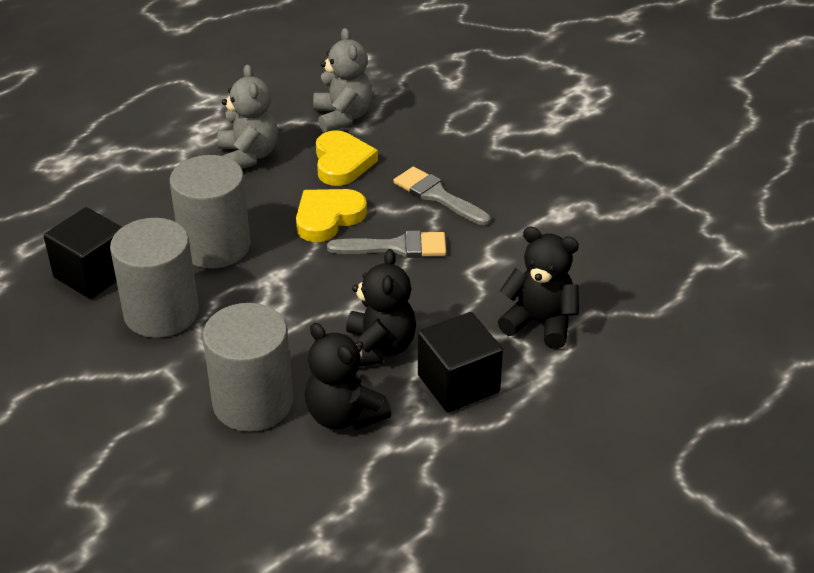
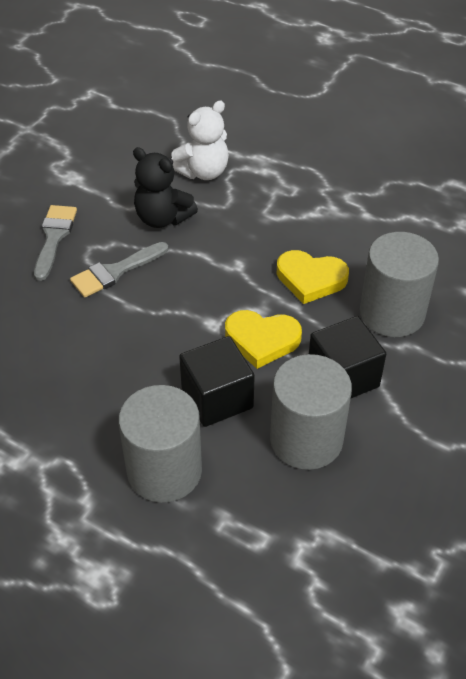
black teddy bear: 3 -> 1
grey teddy bear: 2 -> 0
white teddy bear: 0 -> 1

